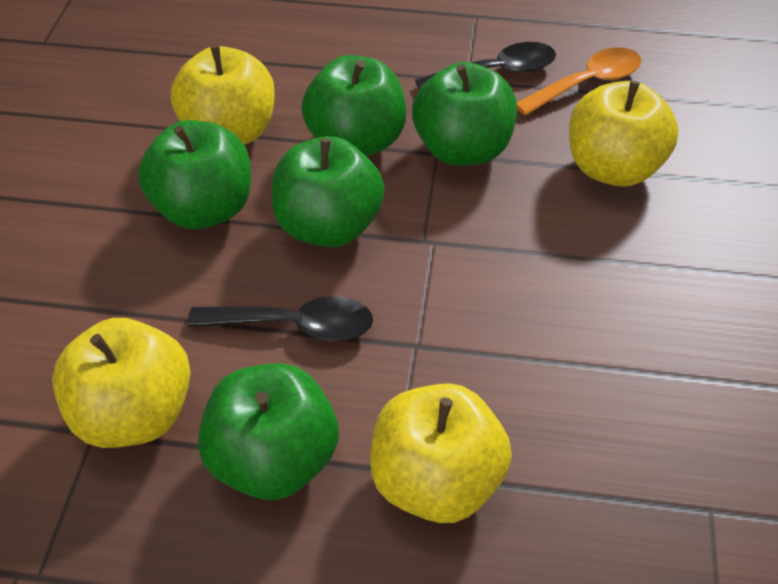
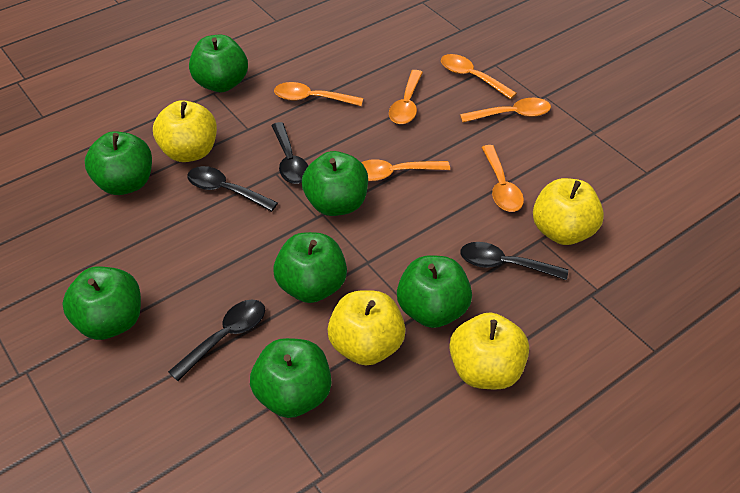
black spoon: 2 -> 4
green apple: 5 -> 7
orange spoon: 1 -> 6

